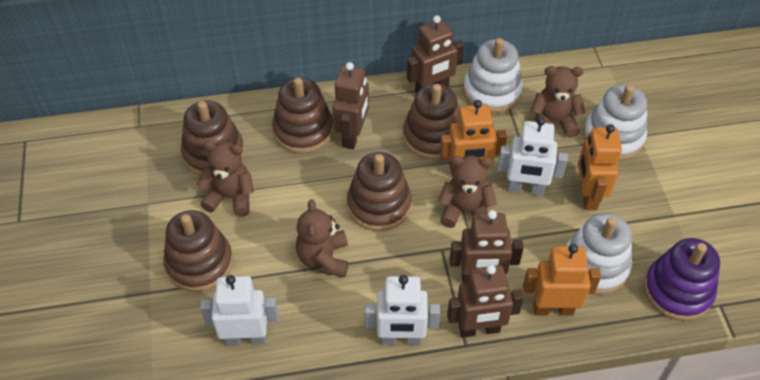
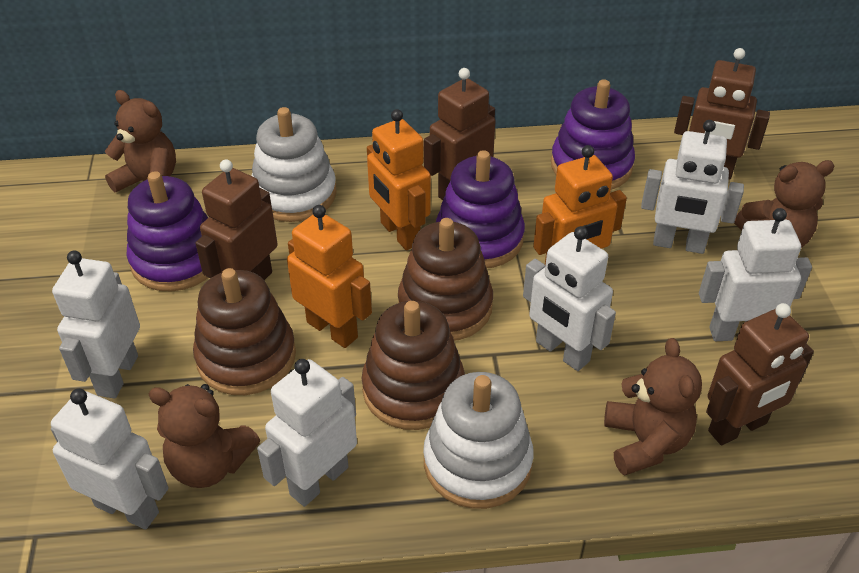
brown stacking toy: 5 -> 3
purple stacking toy: 1 -> 3
white robot: 3 -> 6
white stacking toy: 3 -> 2

